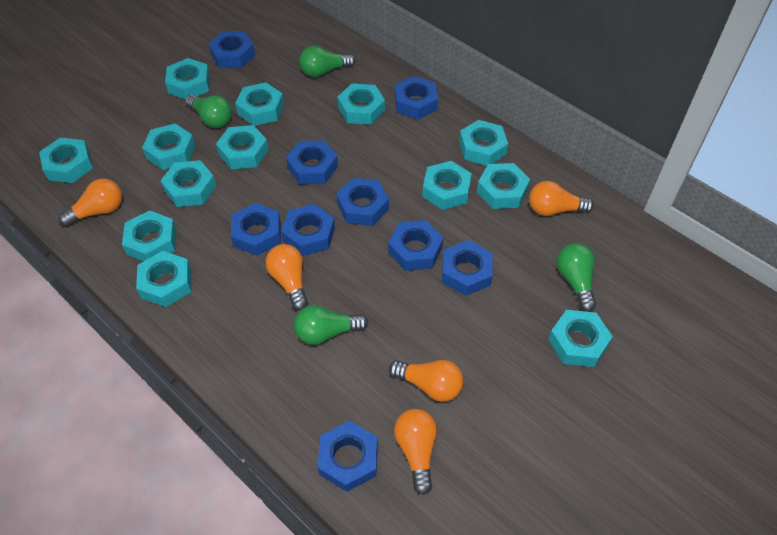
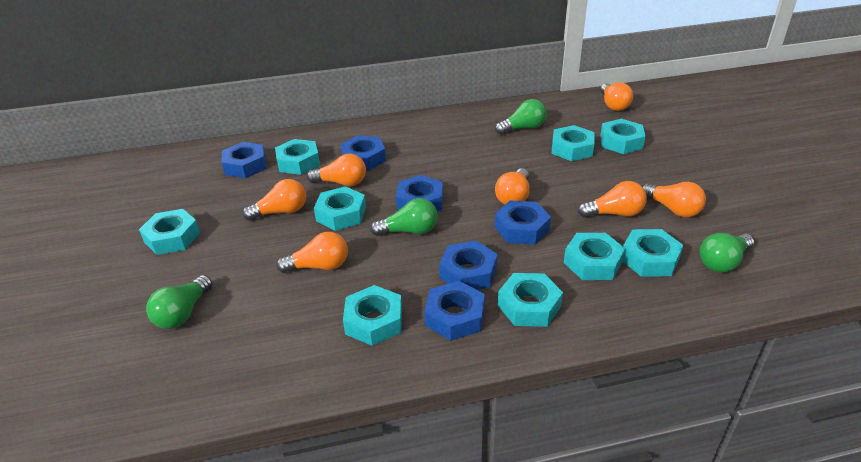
blue nut: 9 -> 6
orange light bulb: 5 -> 7
turquoise nut: 13 -> 9

